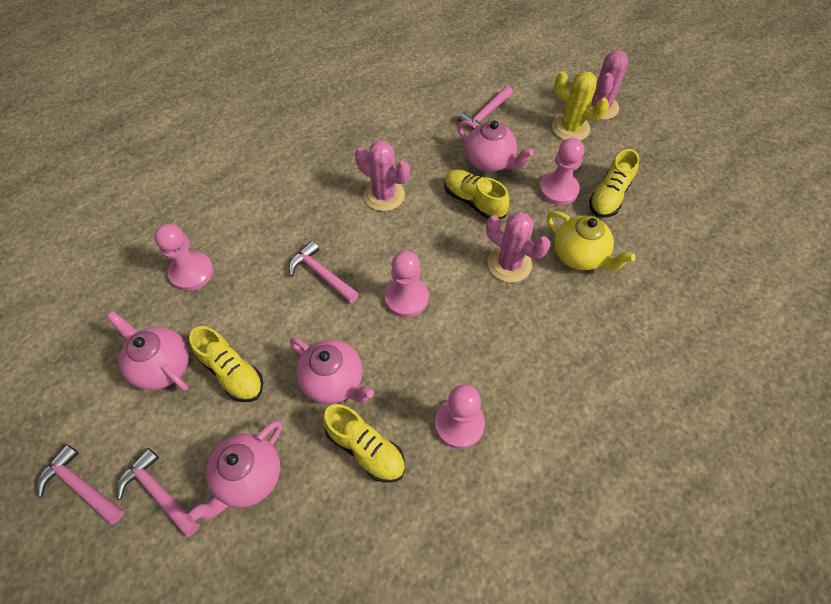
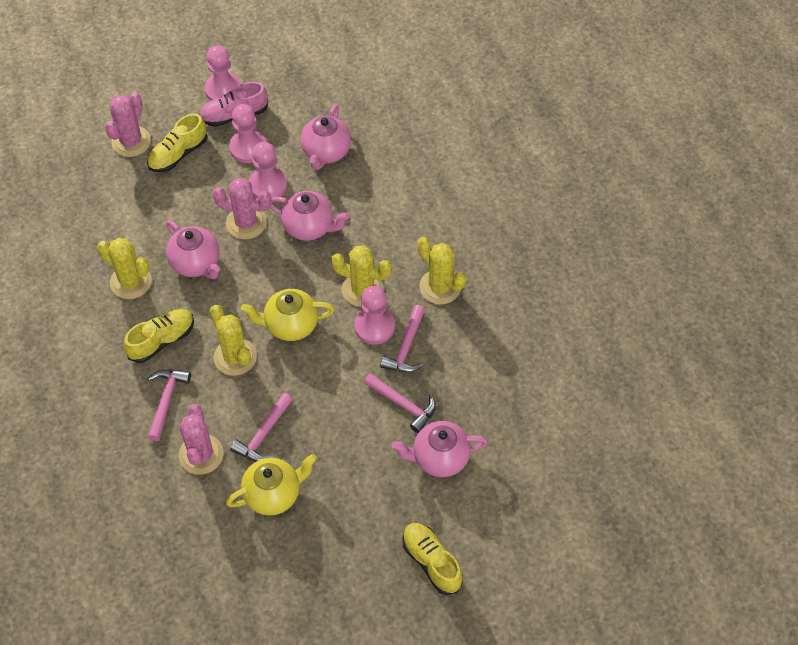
pink shoe: 0 -> 1
yellow cactus: 1 -> 4
yellow shoe: 4 -> 3
yellow teapot: 1 -> 2

